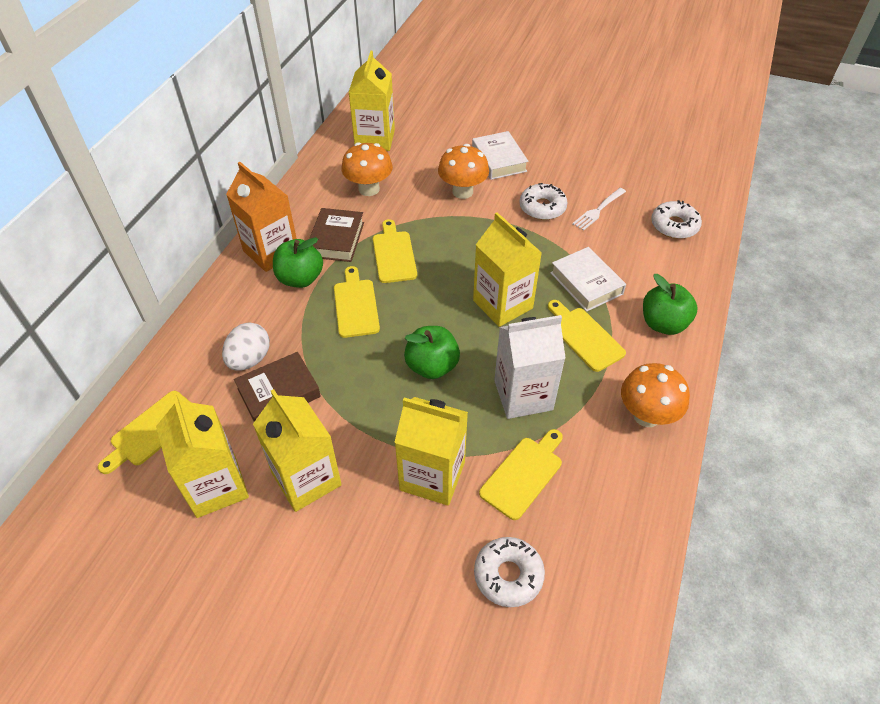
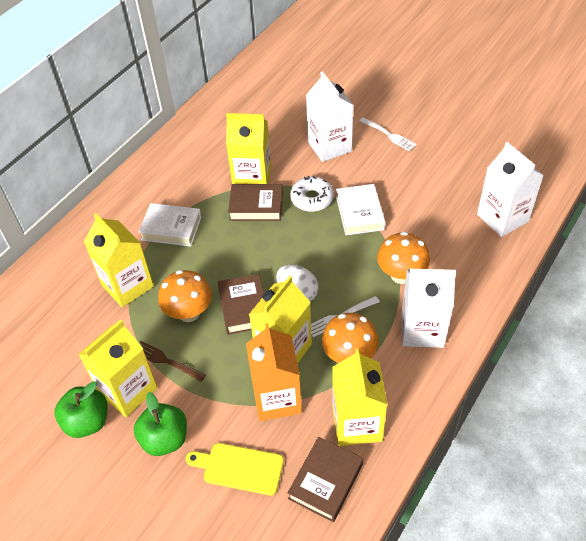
brown book: 2 -> 3
brown fork: 0 -> 1
green apple: 3 -> 2
white carton: 1 -> 3
white donut: 3 -> 1
white fork: 1 -> 2
yellow cutting board: 5 -> 1

